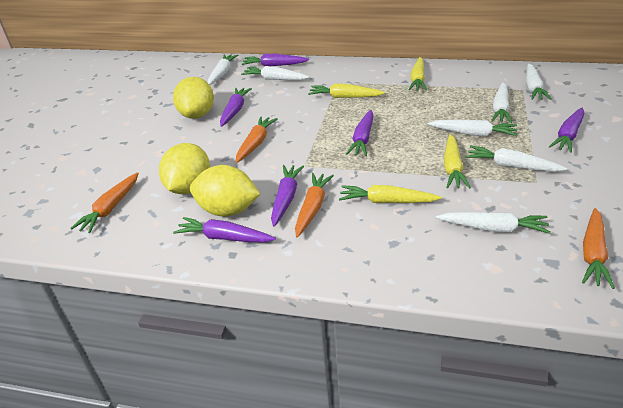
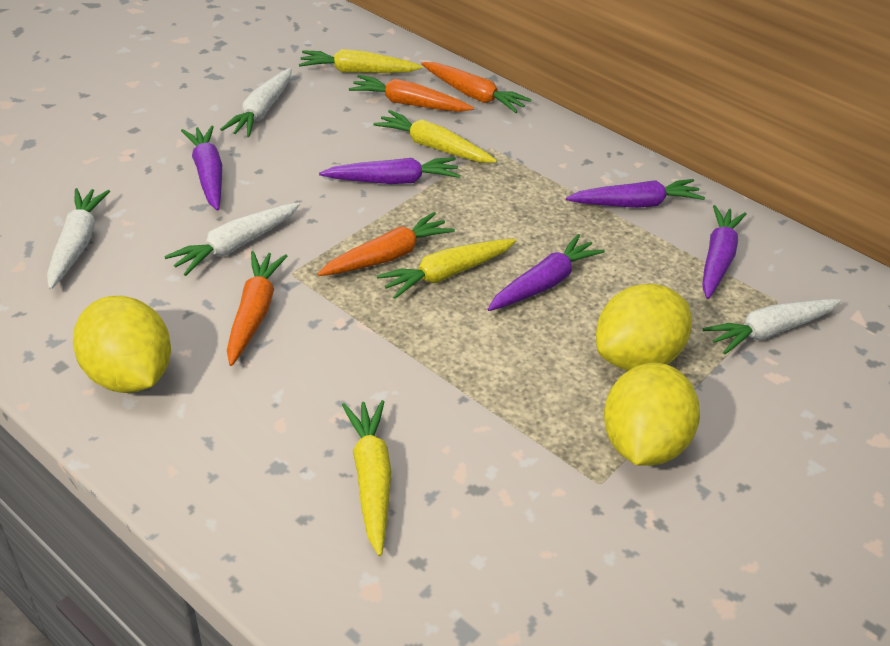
purple carrot: 6 -> 5
white carrot: 7 -> 4

